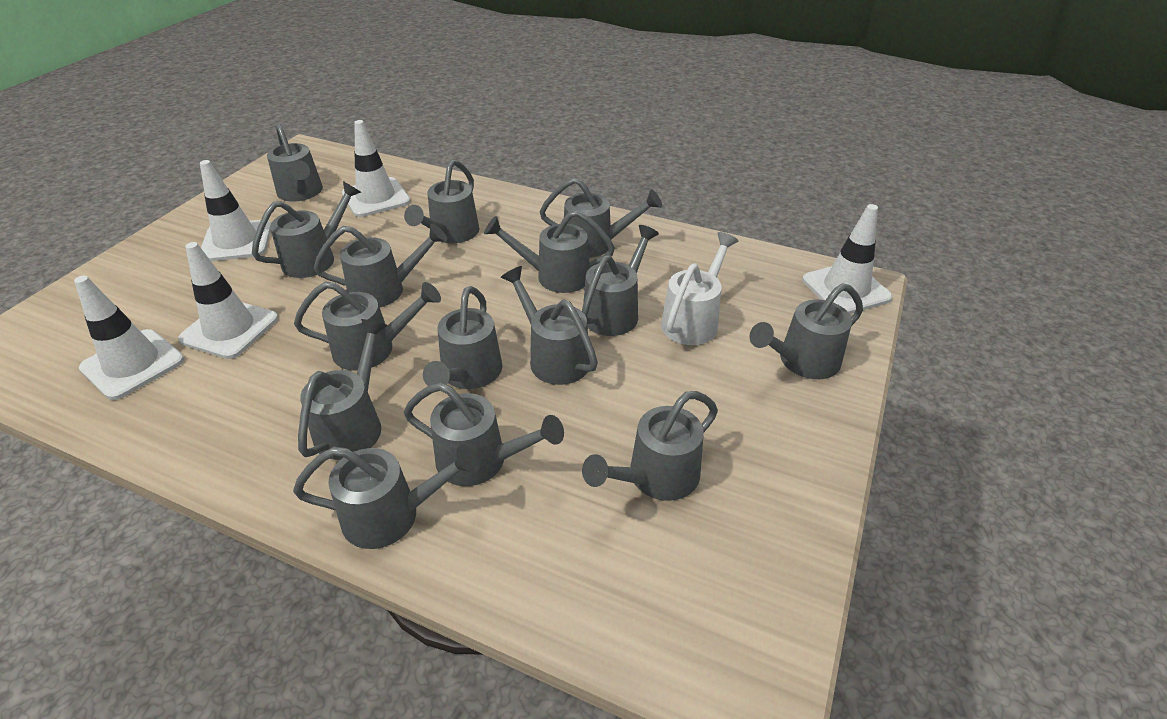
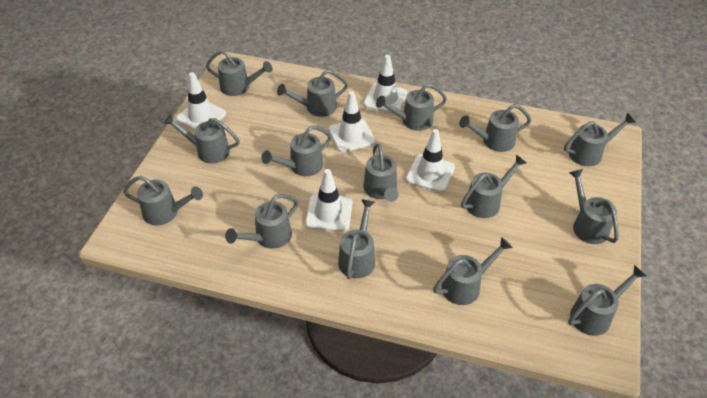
white watering can: 1 -> 0

